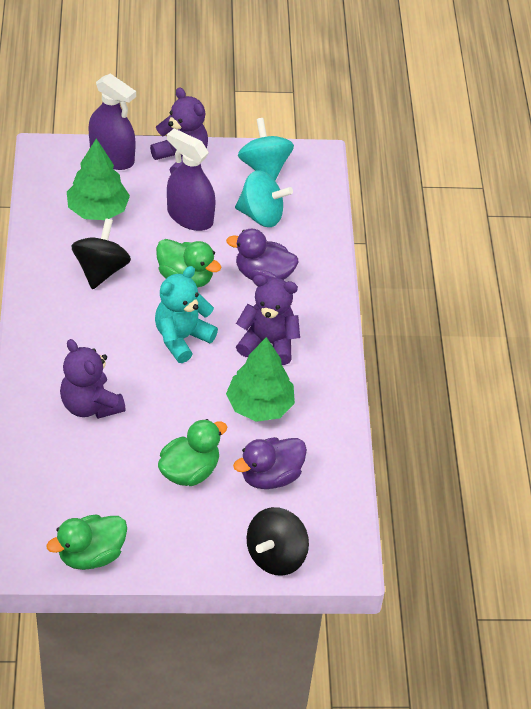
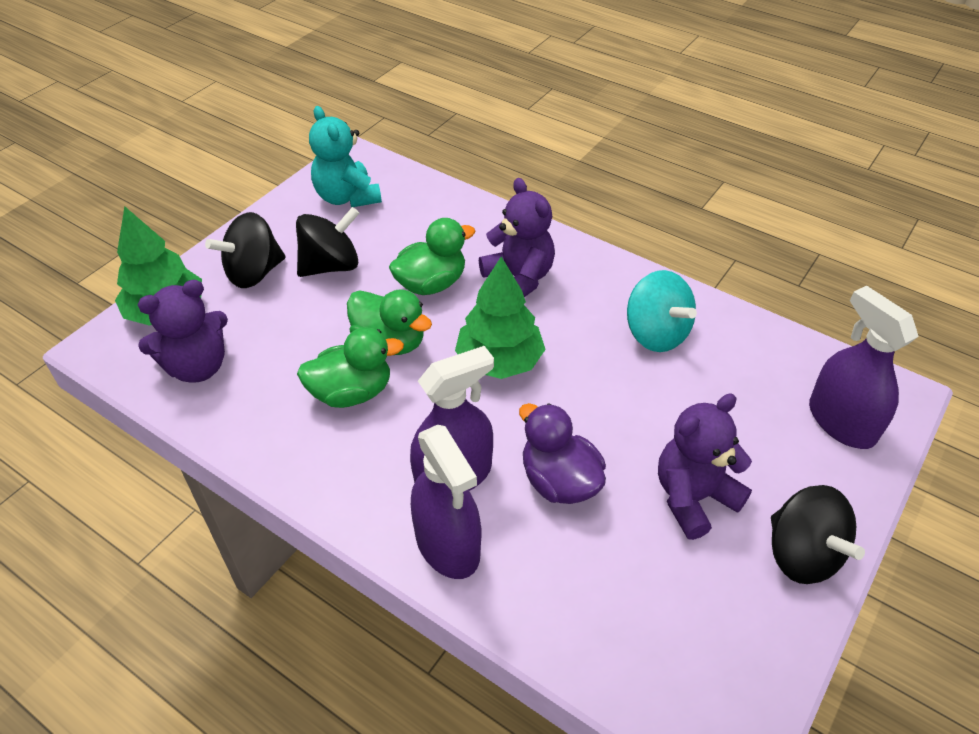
black spinning top: 2 -> 3
purple duck: 2 -> 1
purple spray bottle: 2 -> 3
turquoise spinning top: 2 -> 1

